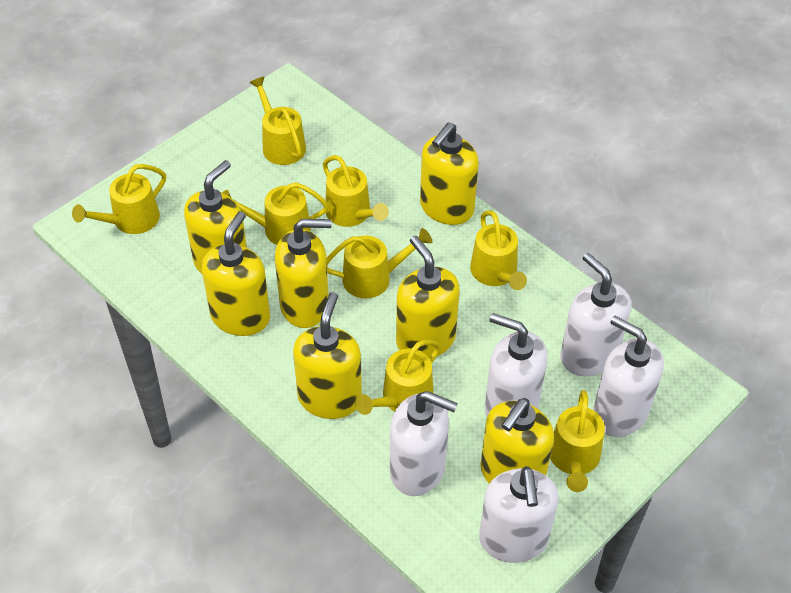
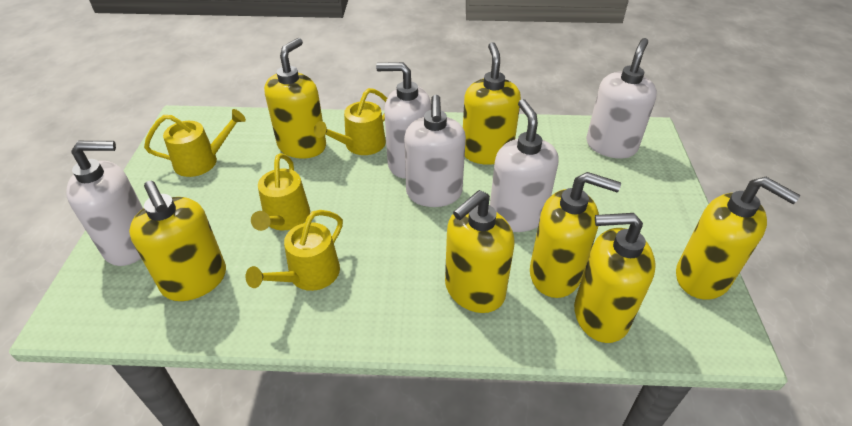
yellow watering can: 8 -> 4

